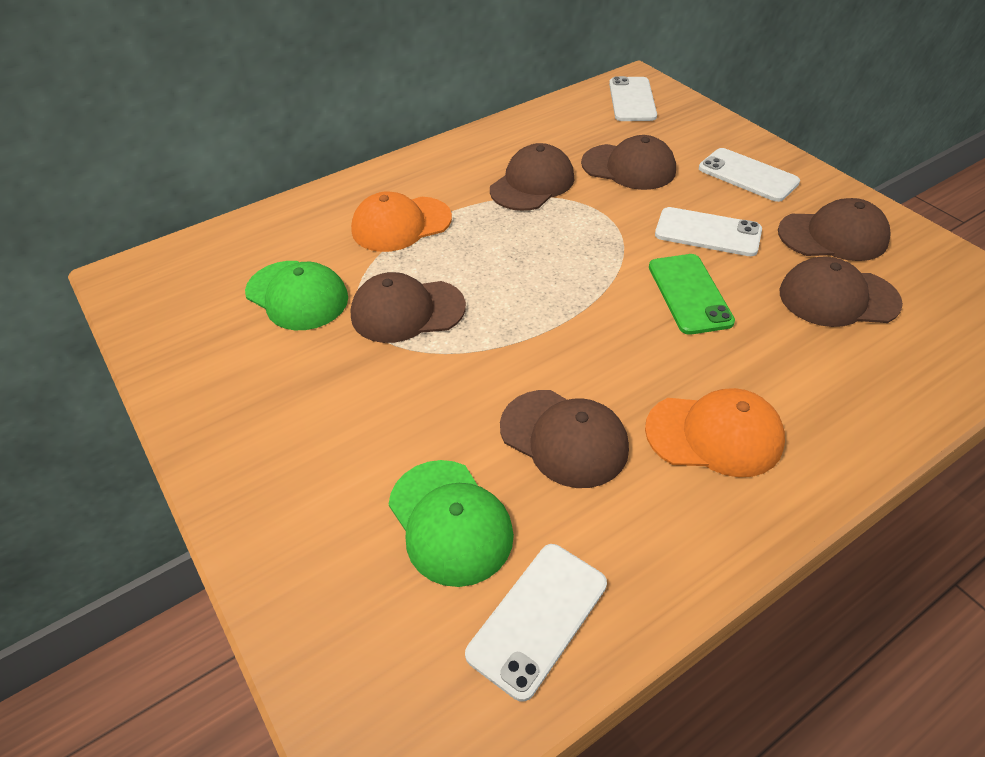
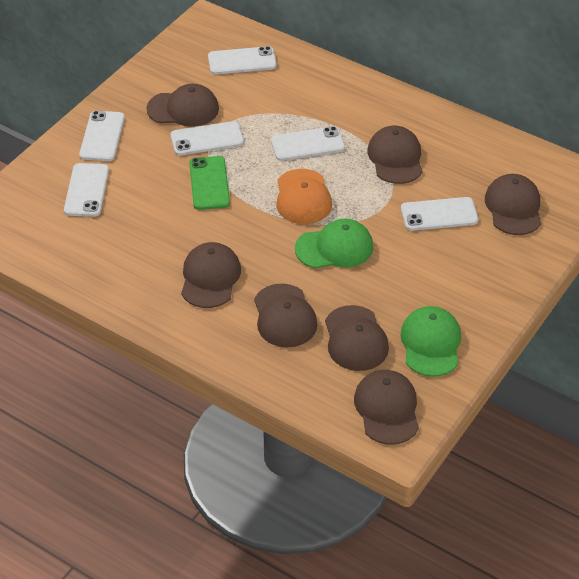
brown cap: 6 -> 7
orange cap: 2 -> 1
white phone: 4 -> 6

